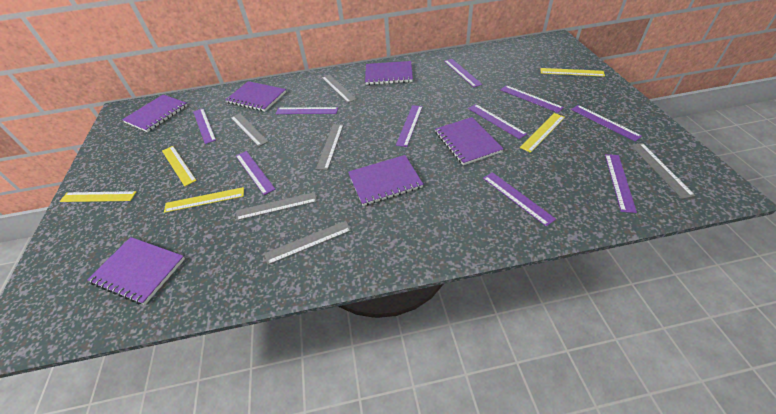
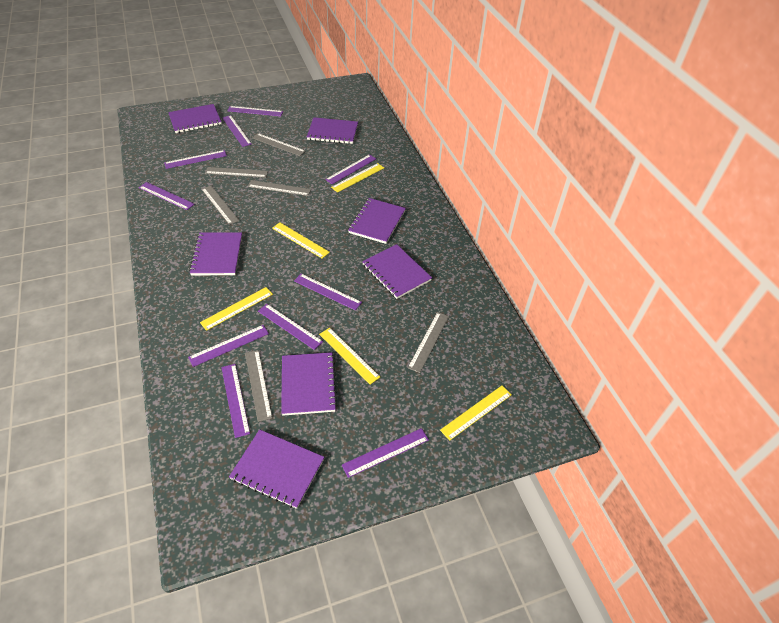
purple notebook: 6 -> 7

